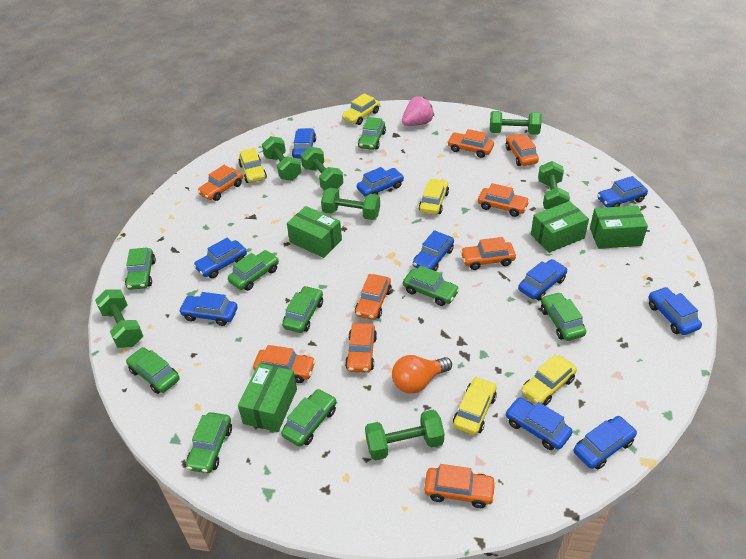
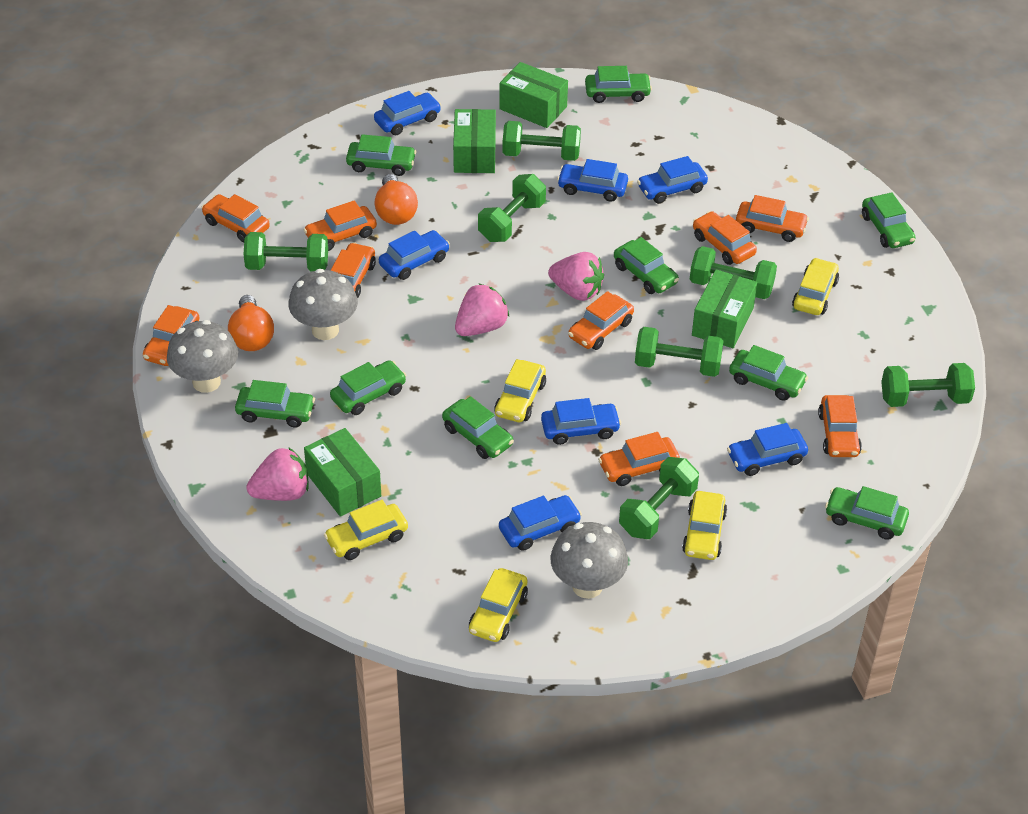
blue car: 10 -> 7
grey mushroom: 0 -> 3
orange light bulb: 1 -> 2
pink strawberry: 1 -> 3

